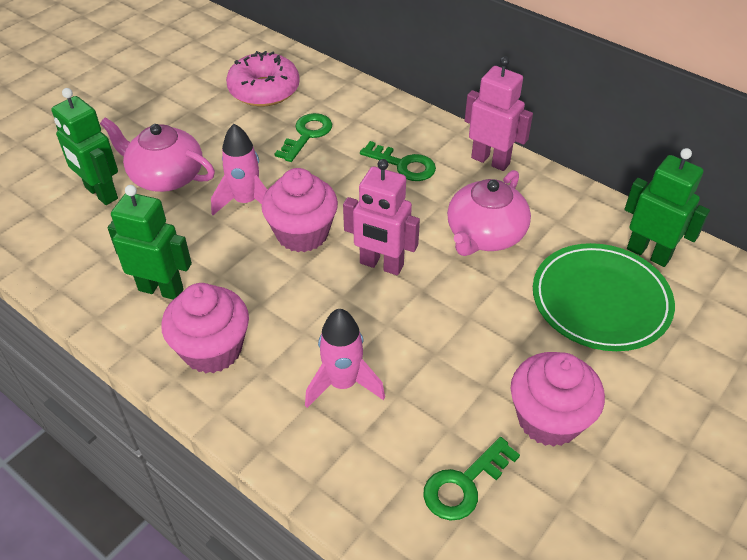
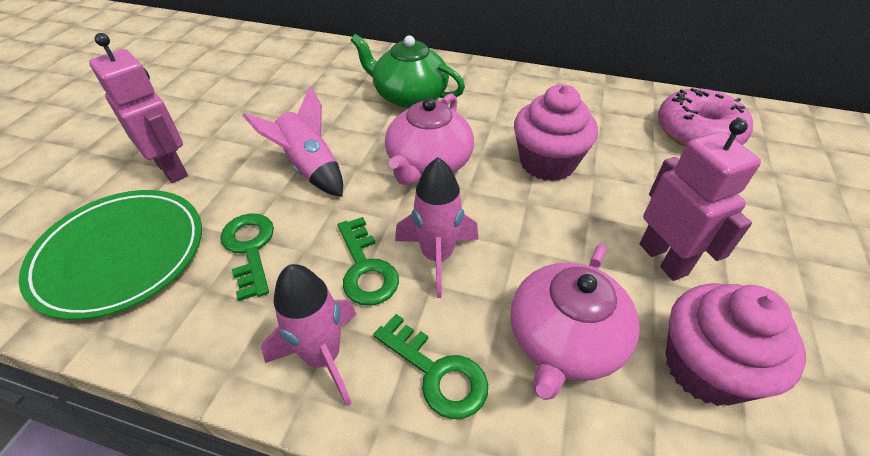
green robot: 3 -> 0
green teapot: 0 -> 1
pink cupcake: 3 -> 2
pink rocket: 2 -> 3

